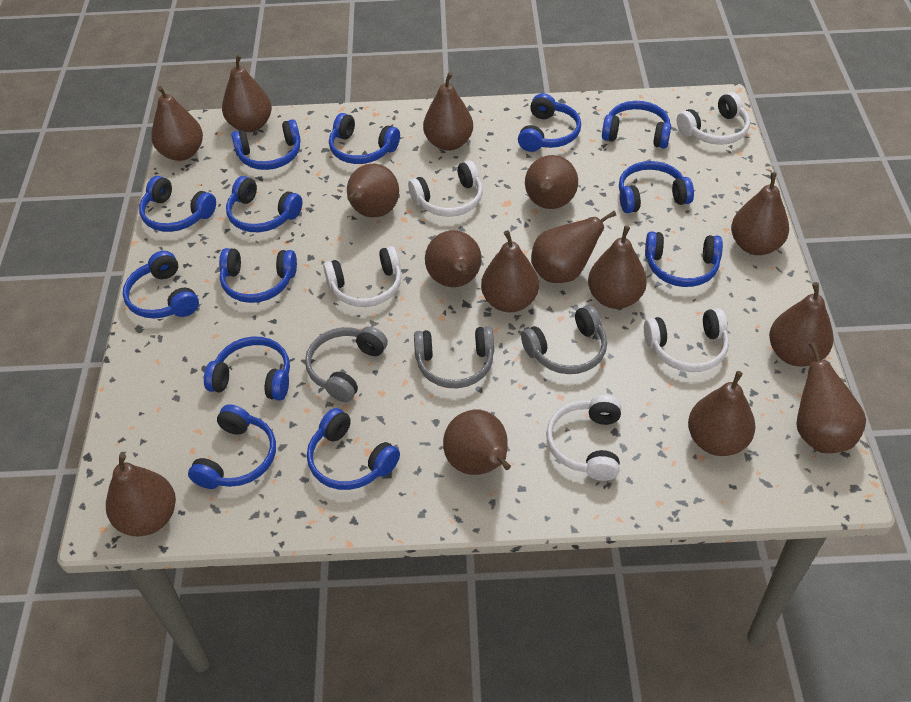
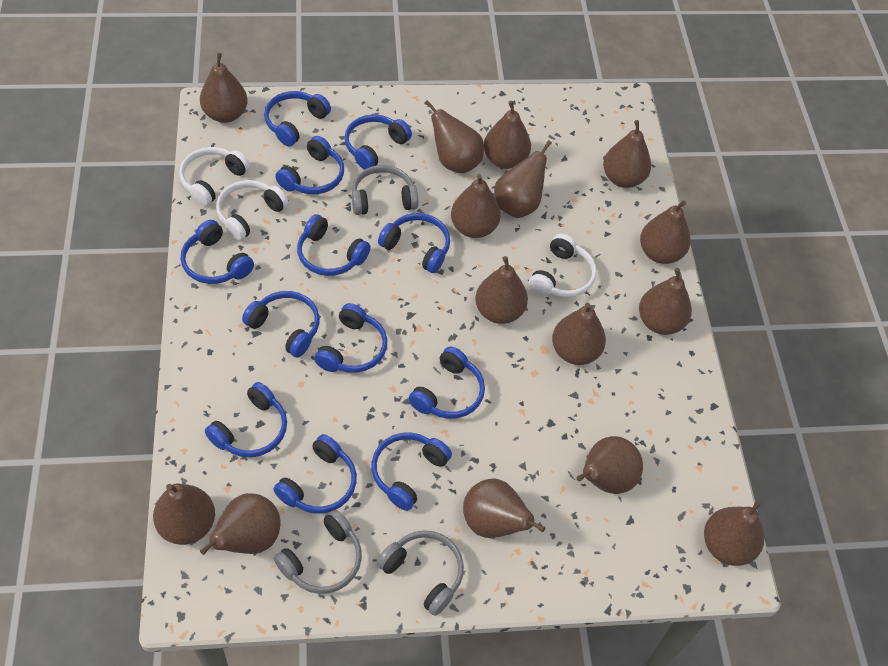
blue headphones: 13 -> 12
white headphones: 5 -> 3

